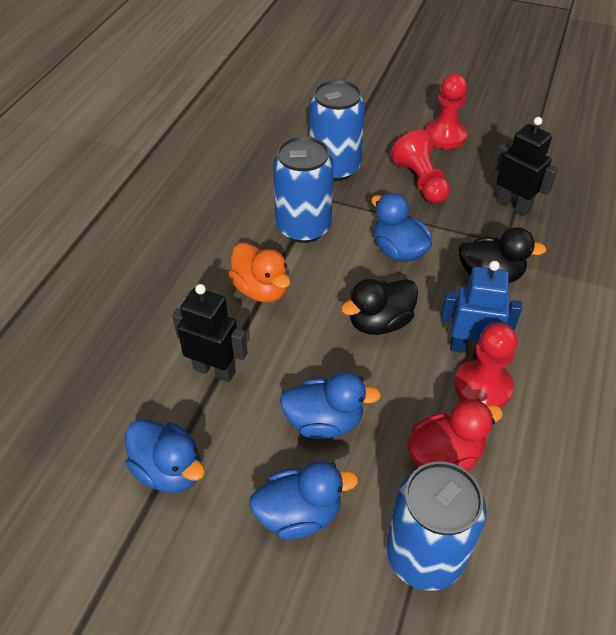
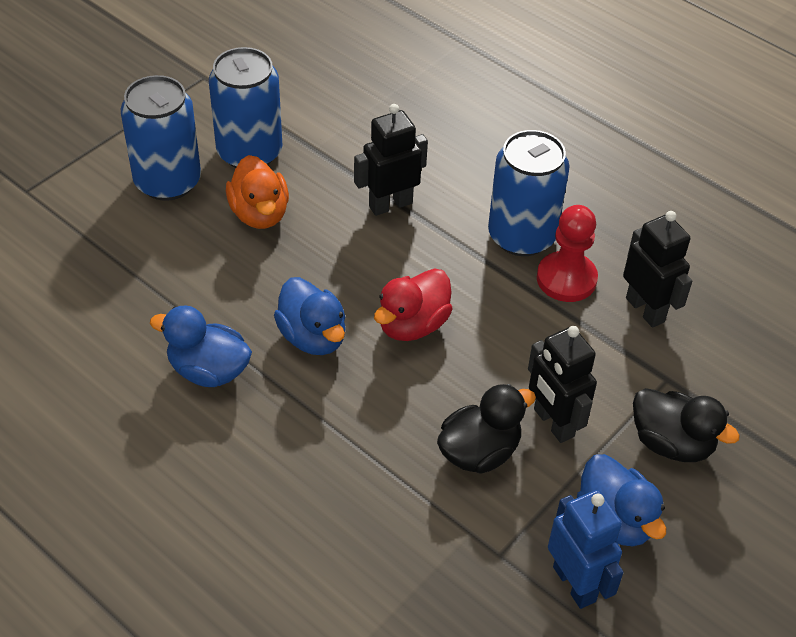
black robot: 2 -> 3
blue duck: 4 -> 3
red pawn: 3 -> 1

